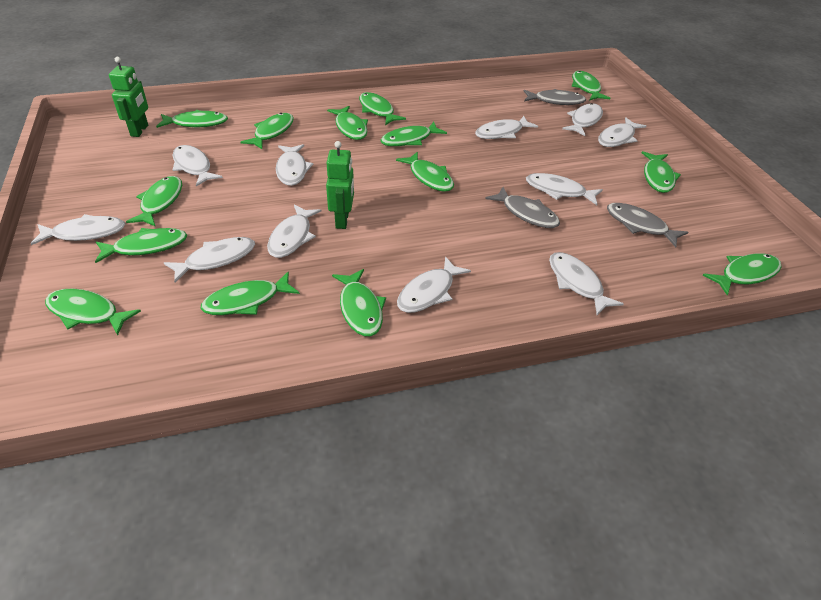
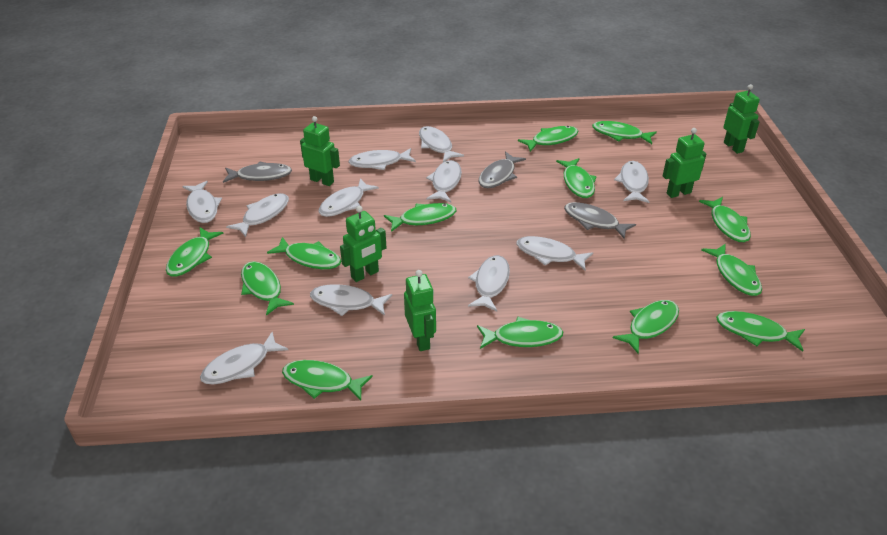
green fish: 14 -> 13
green robot: 2 -> 5

